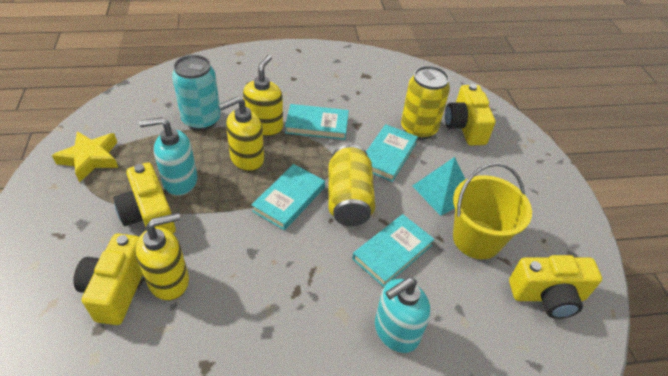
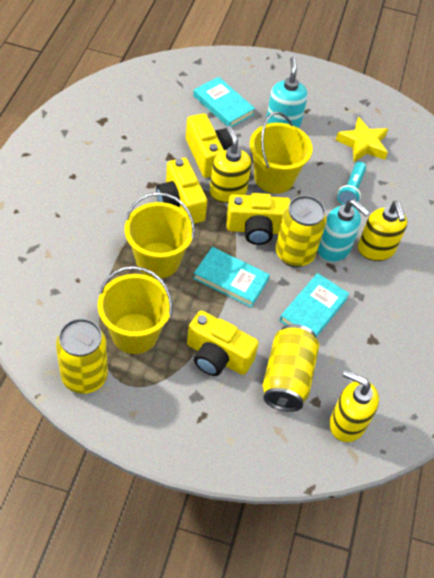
turquoise book: 4 -> 3
turquoise can: 1 -> 0
turquoise flashlight: 0 -> 1
turquoise pyramid: 1 -> 0
yellow bucket: 1 -> 3
yellow can: 2 -> 3

